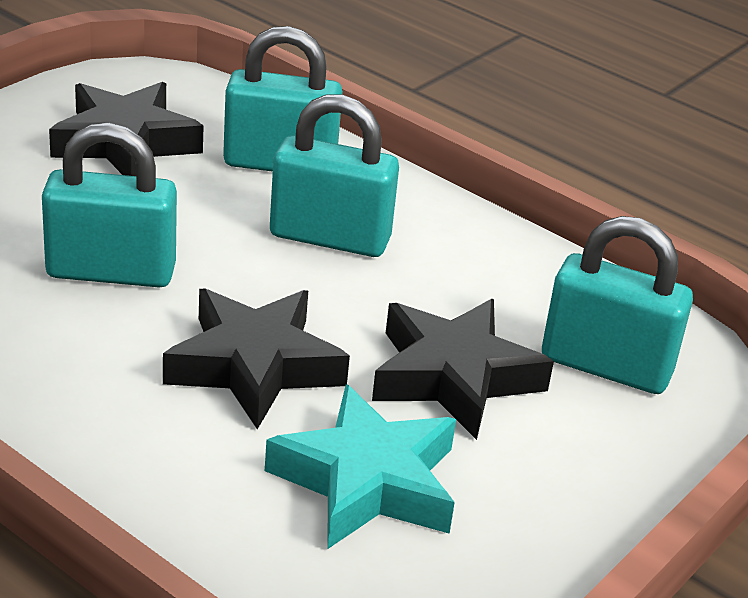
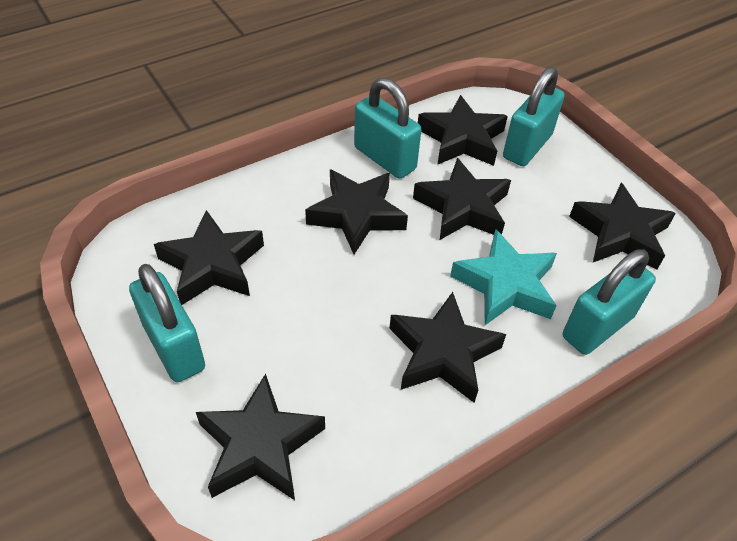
black star: 3 -> 7

